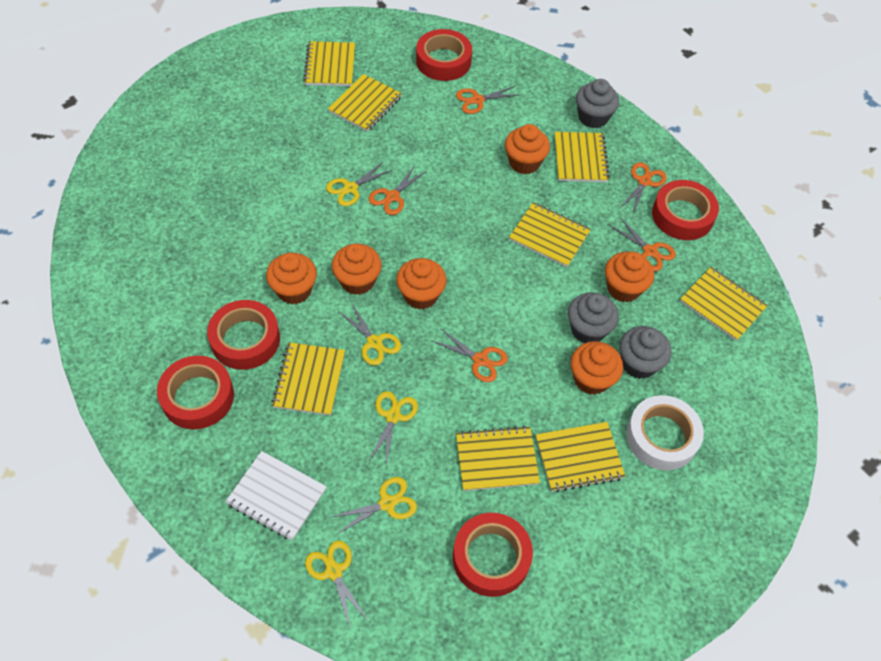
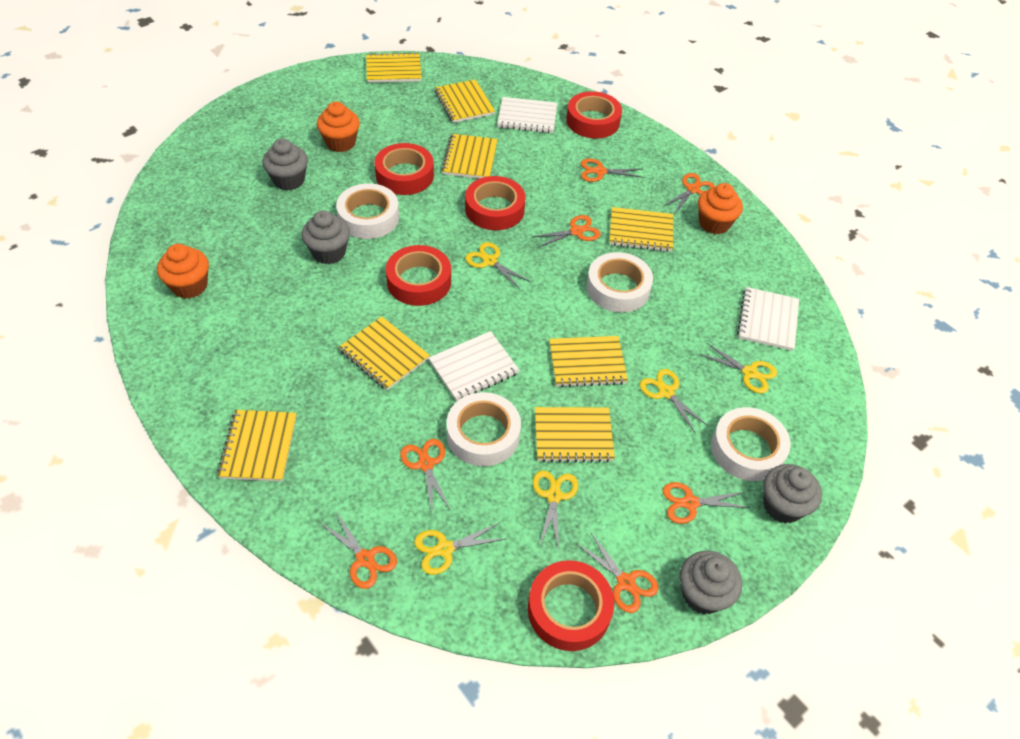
grey cupcake: 3 -> 4
orange cupcake: 6 -> 3
orange scissors: 5 -> 7
white notebook: 1 -> 3
white tape: 1 -> 4

